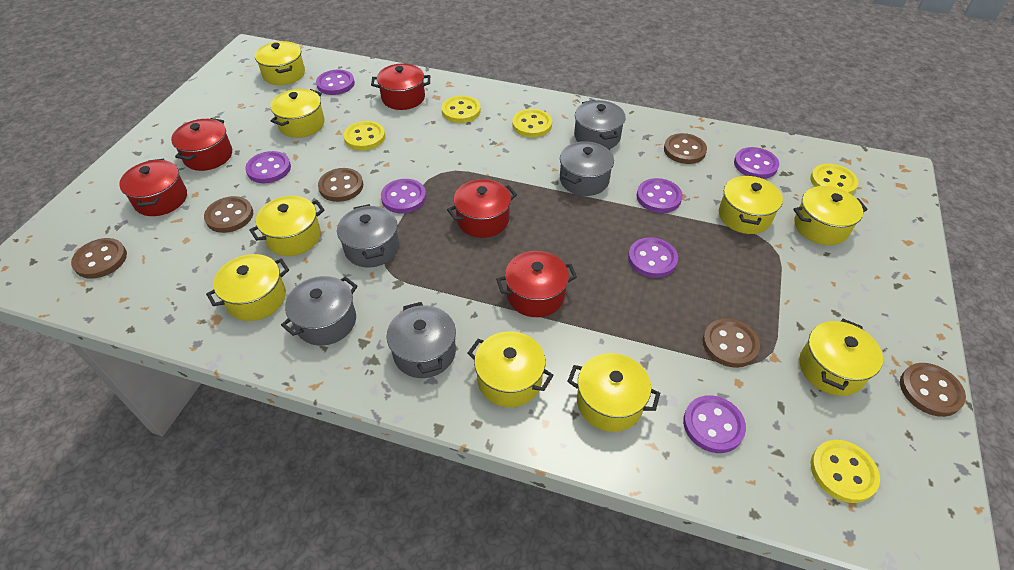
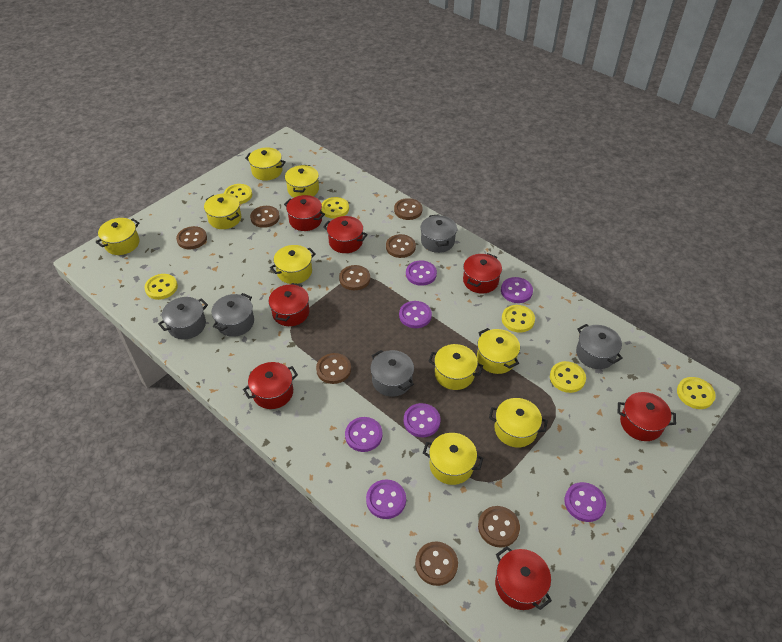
brown button: 6 -> 8
red pot: 5 -> 7
yellow button: 5 -> 6

